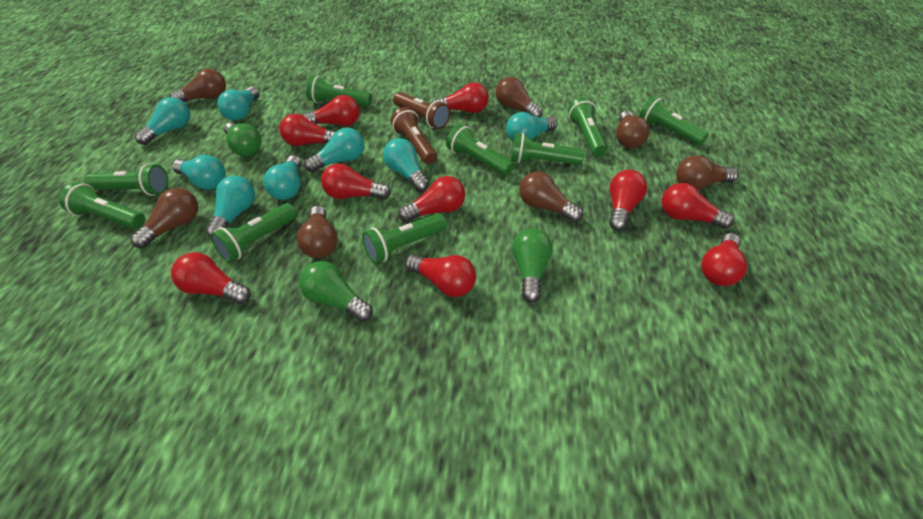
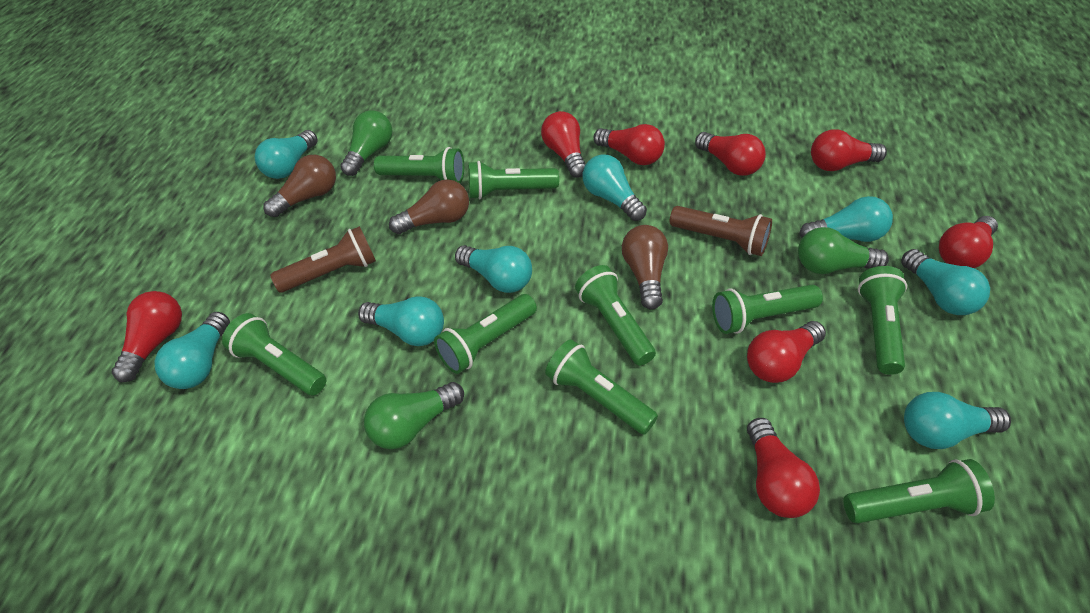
brown light bulb: 7 -> 3
red light bulb: 10 -> 8

